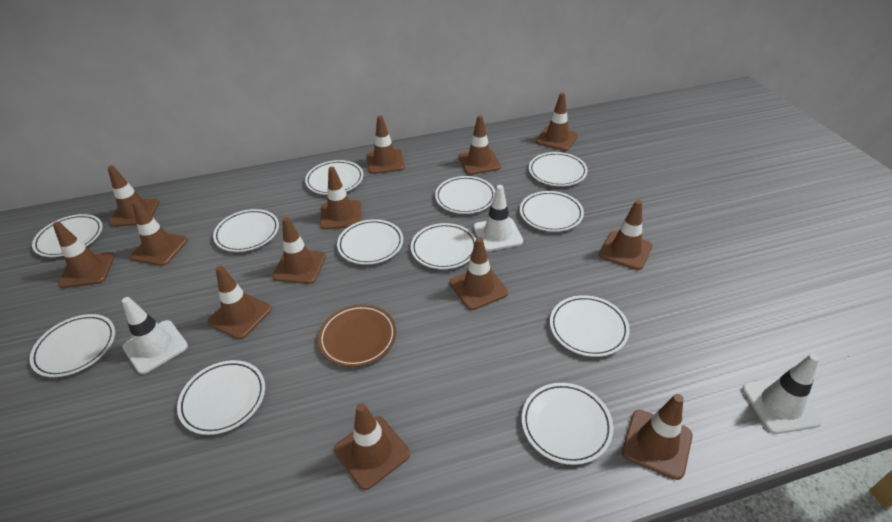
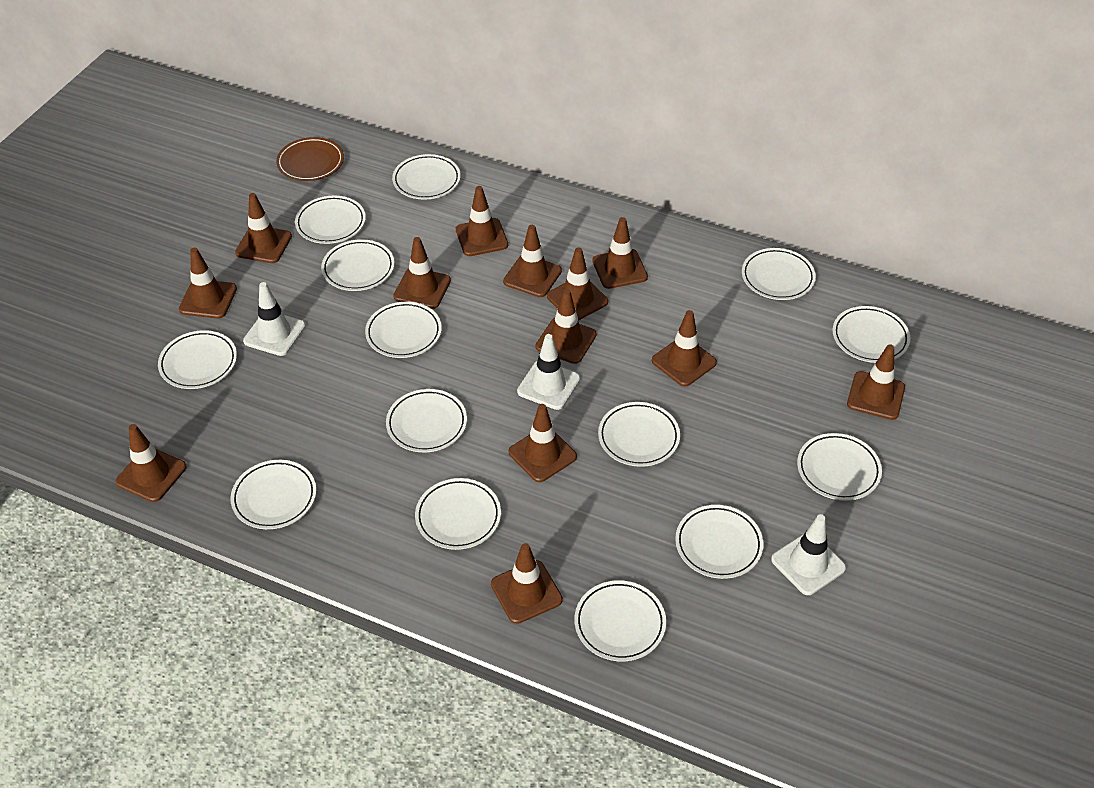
white plate: 12 -> 14

